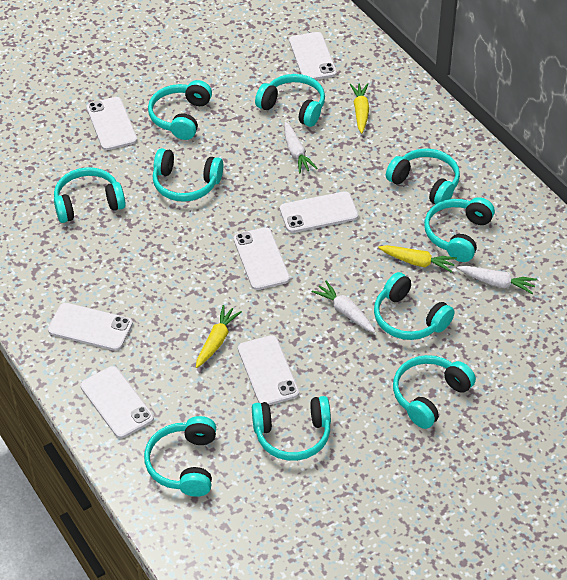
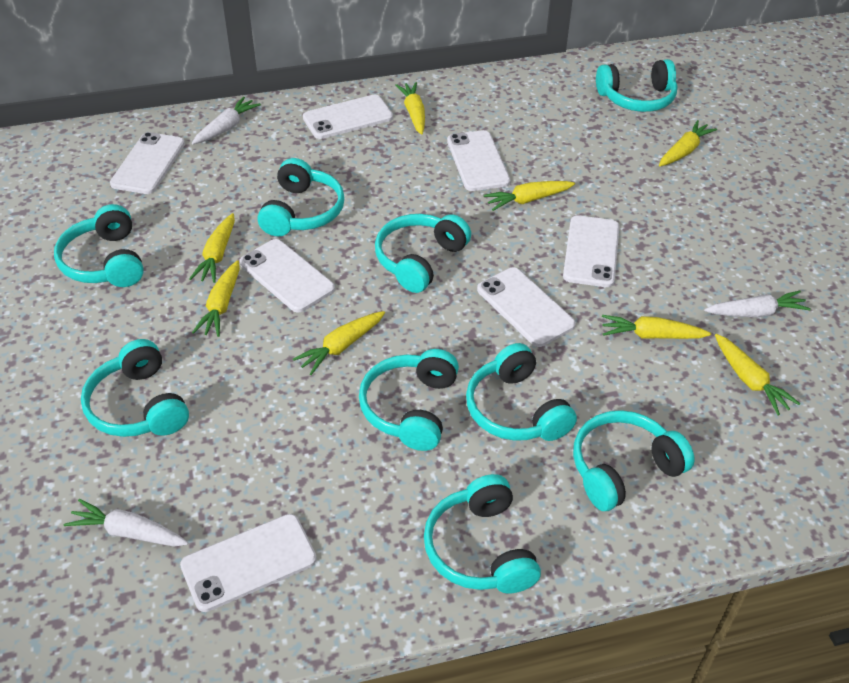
turquoise headphones: 10 -> 9
yellow carrot: 3 -> 8

